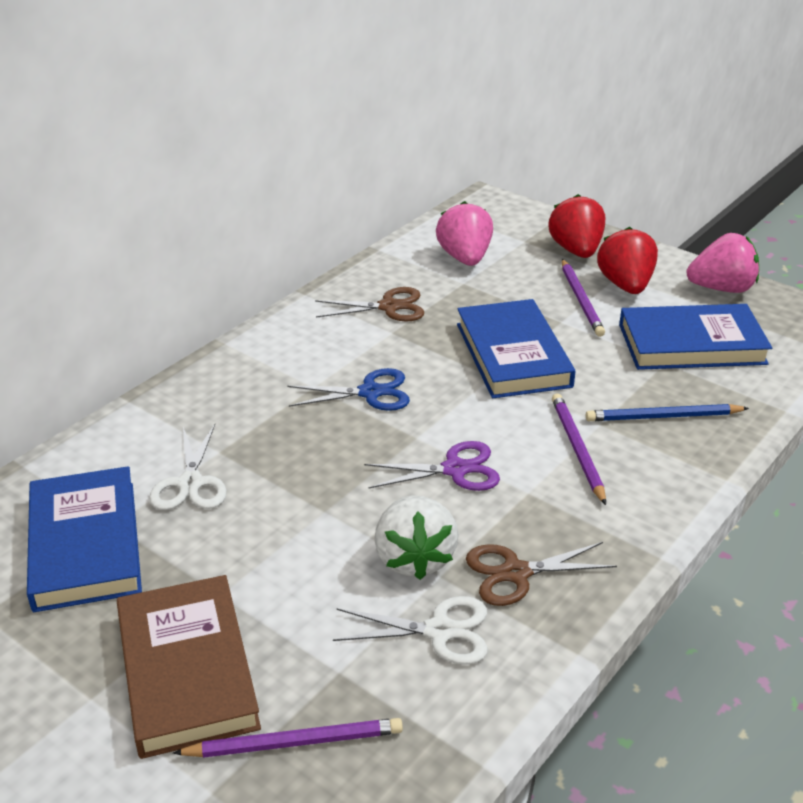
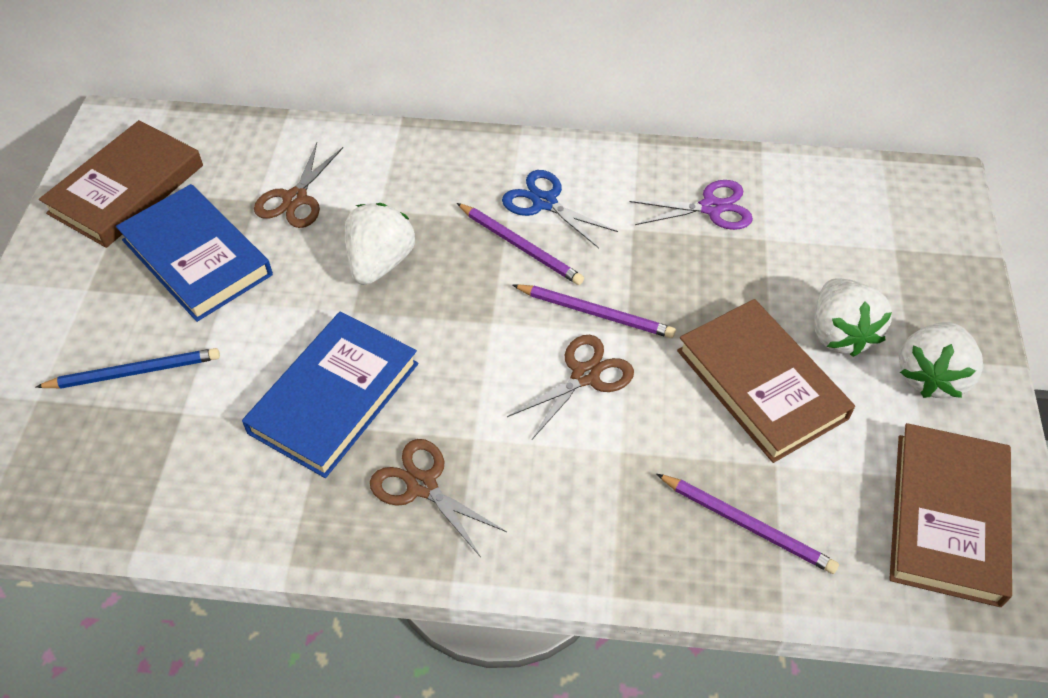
blue book: 3 -> 2
brown book: 1 -> 3
brown scissors: 2 -> 3
pink strawberry: 2 -> 0
red strawberry: 2 -> 0
white scissors: 2 -> 0
white strawberry: 1 -> 3

